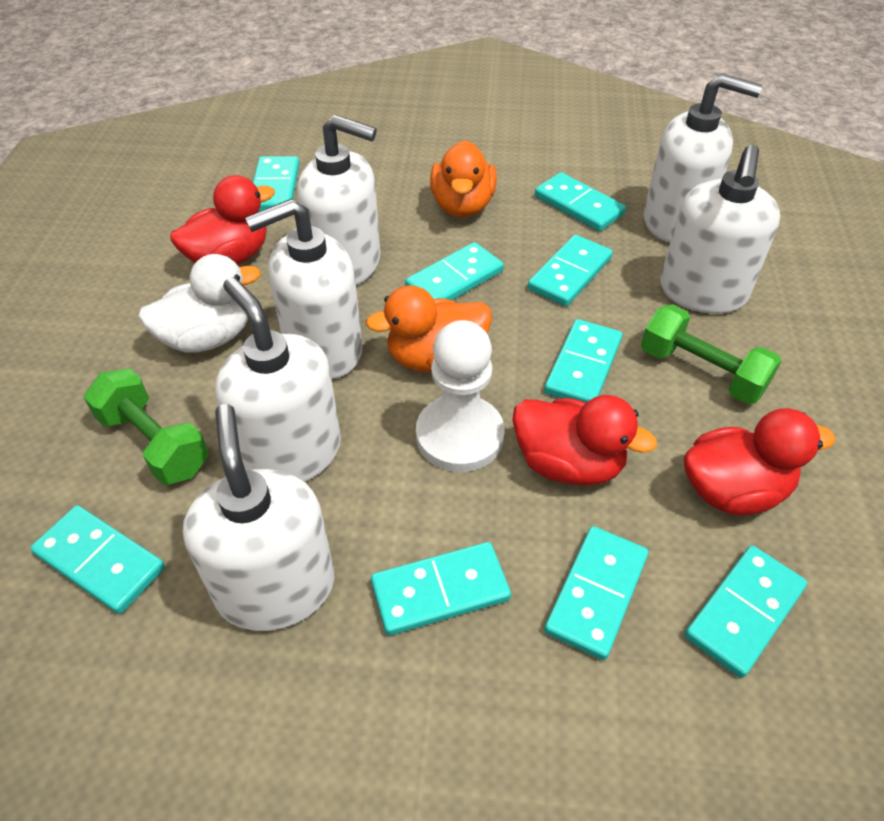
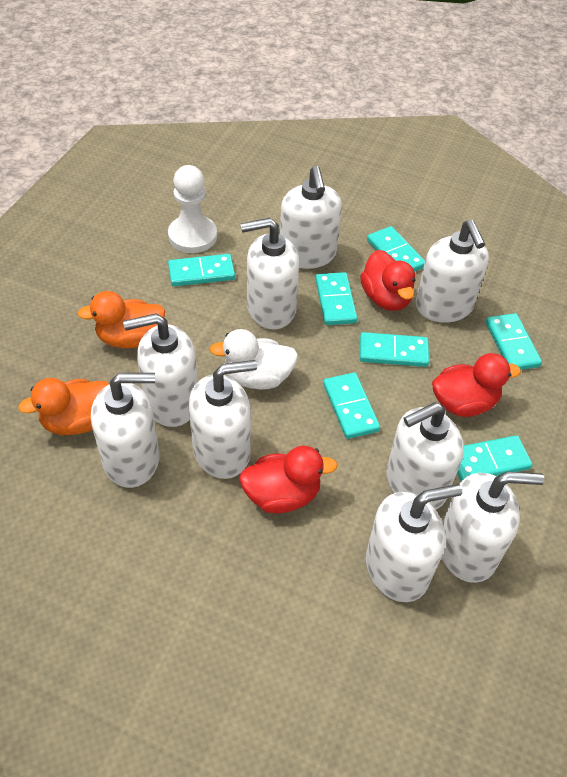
green dumbbell: 2 -> 0
turquoise domino: 9 -> 7
white soap dispenser: 6 -> 9

